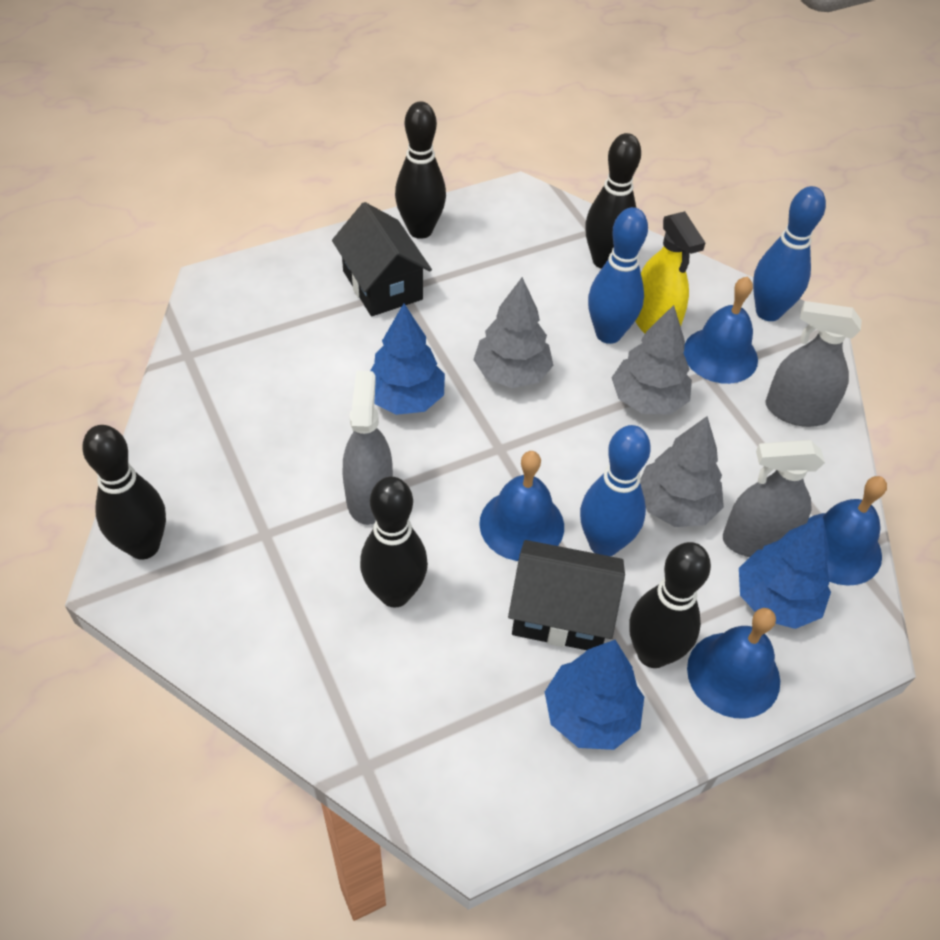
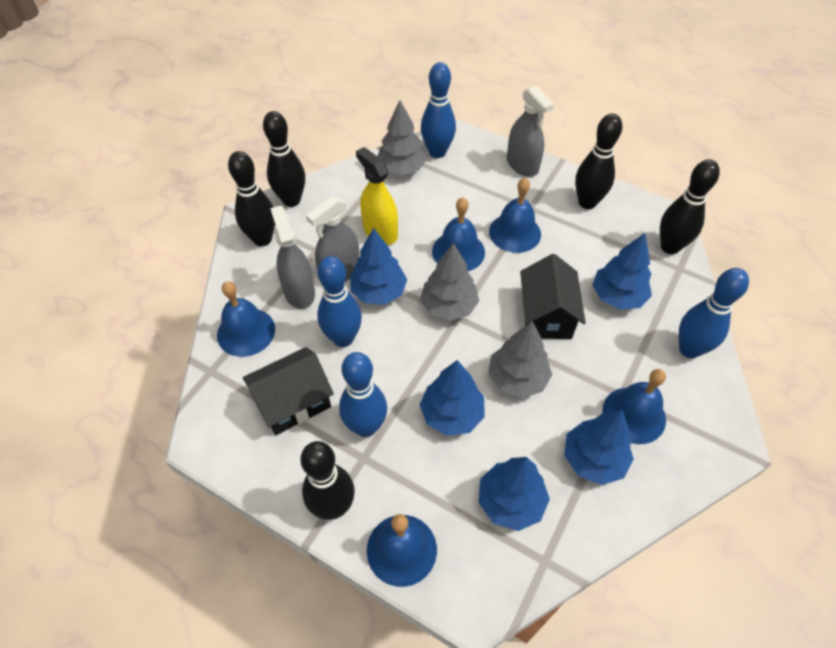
blue bell: 4 -> 5
blue bowling pin: 3 -> 4
blue tree: 3 -> 5

